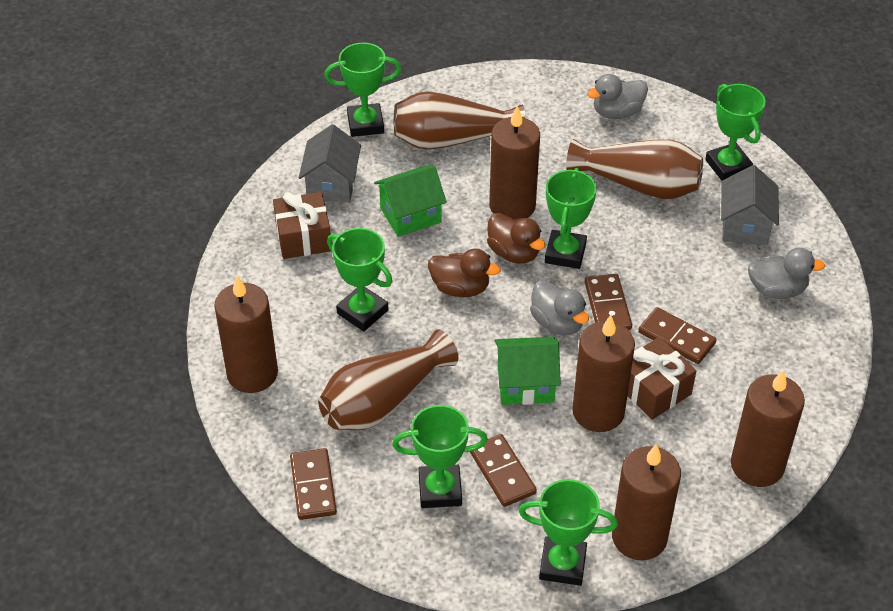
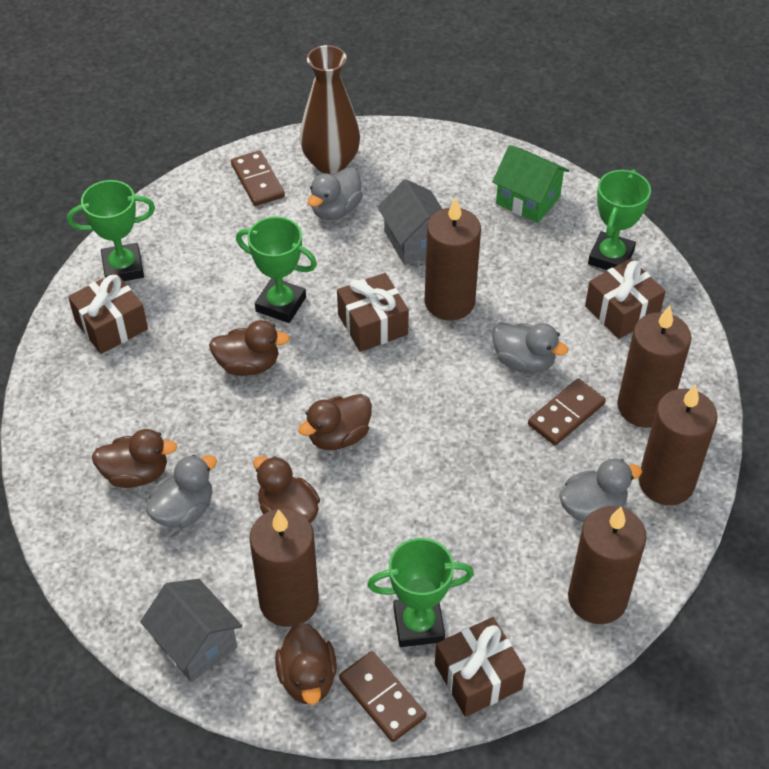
brown domino: 4 -> 3
brown duck: 2 -> 5
brown gift: 2 -> 4
brown vase: 3 -> 1
green house: 2 -> 1
green trophy: 6 -> 4
grey duck: 3 -> 4

